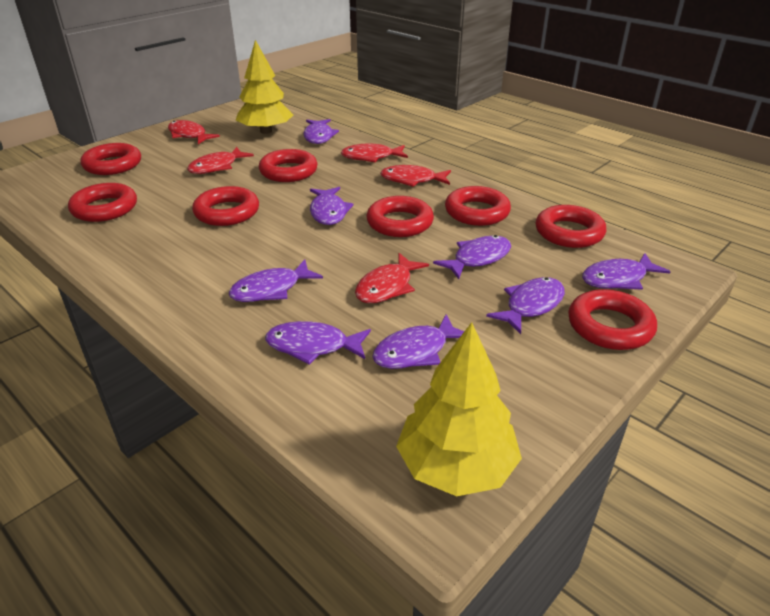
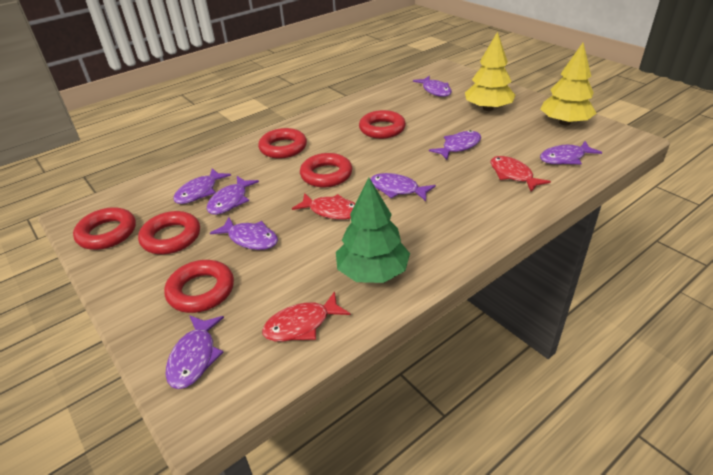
green tree: 0 -> 1
red fish: 5 -> 3
red ring: 8 -> 6

